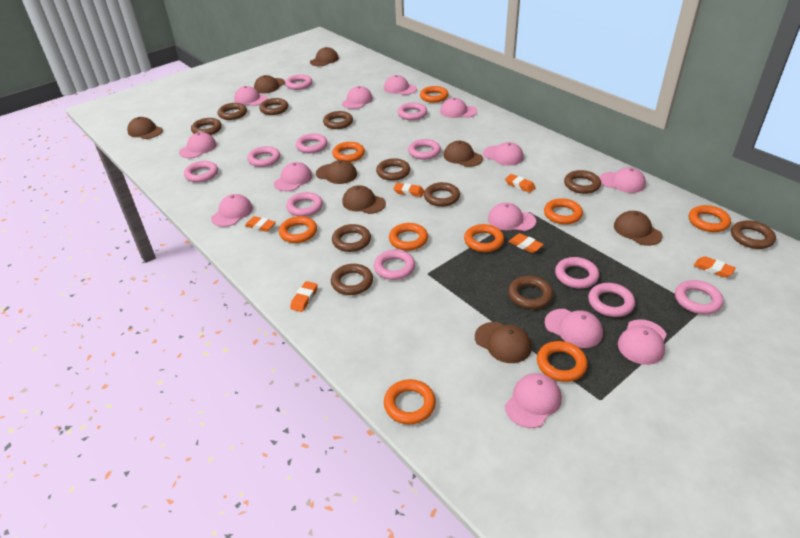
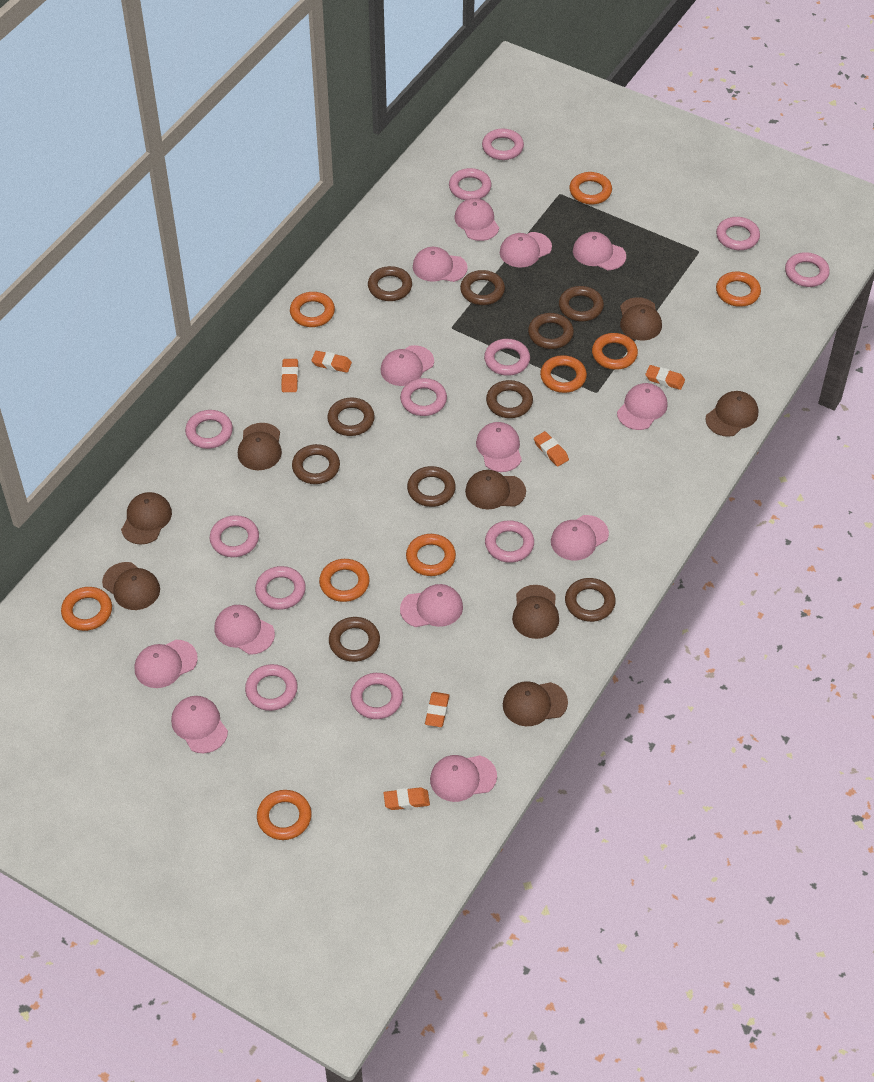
brown ring: 11 -> 10
pink ring: 11 -> 12

